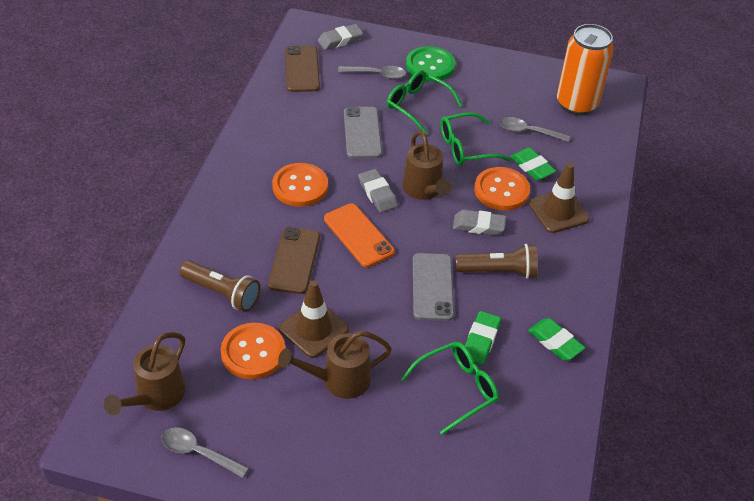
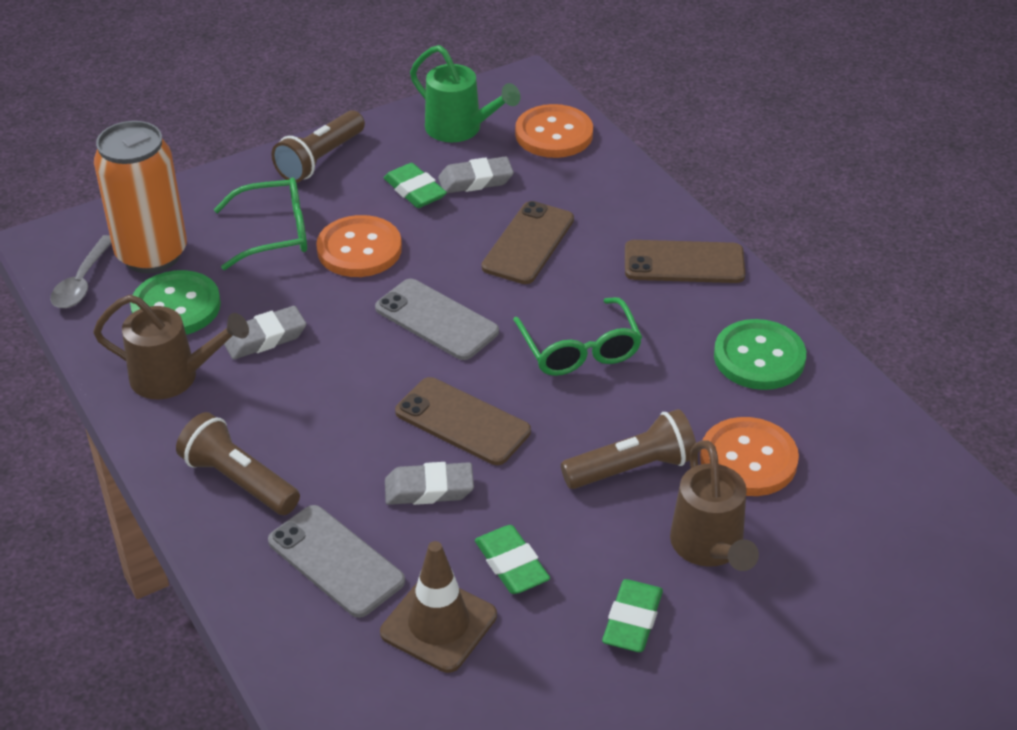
brown flashlight: 2 -> 3
brown phone: 2 -> 3
brown traffic cone: 2 -> 1
brown watering can: 3 -> 2
green button: 1 -> 2
green glasses: 3 -> 2
green watering can: 0 -> 1
grey spoon: 3 -> 1
orange phone: 1 -> 0

